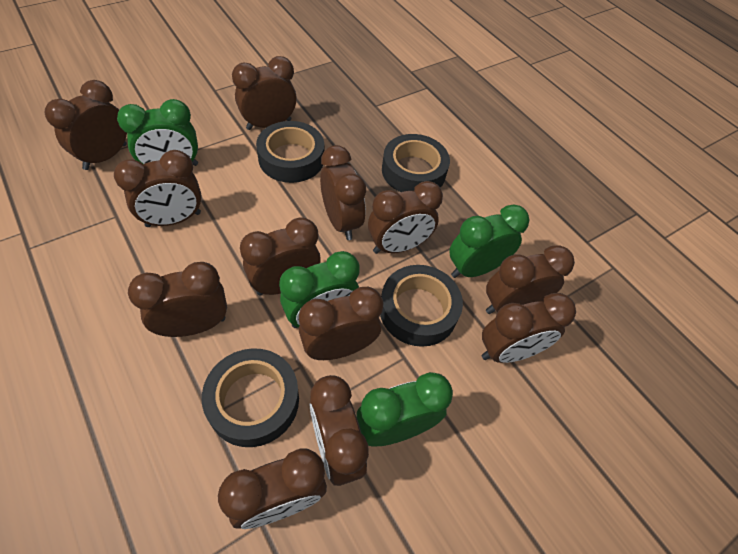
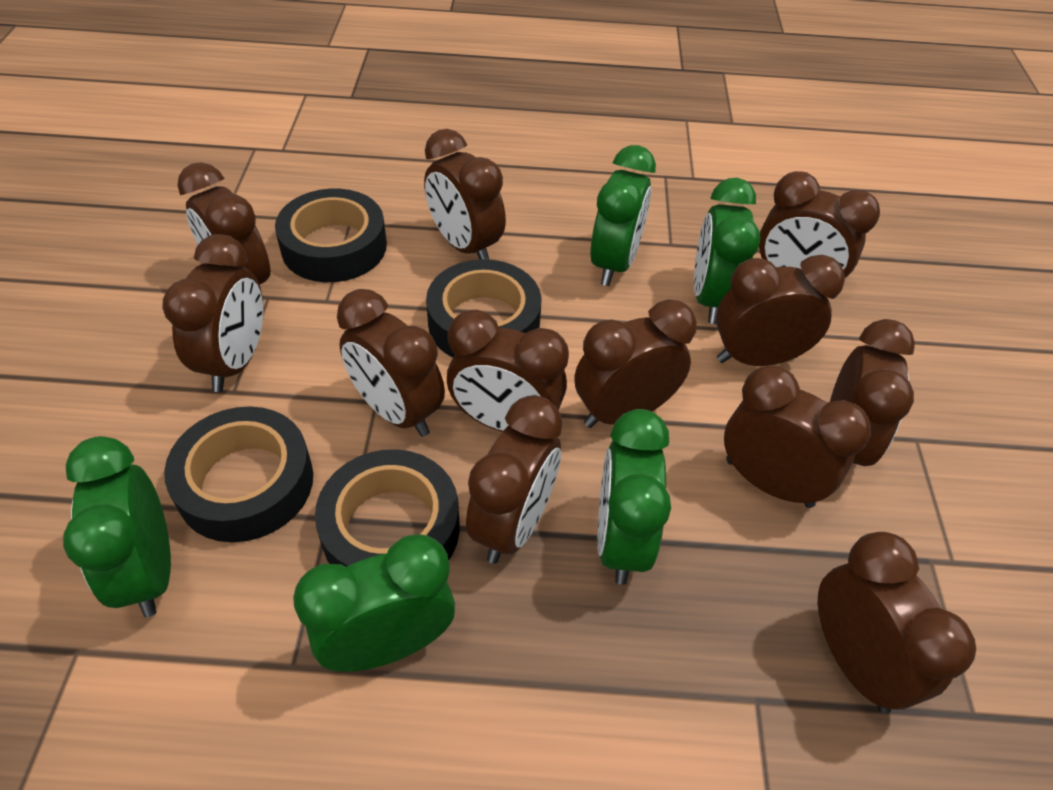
green clock: 4 -> 5

